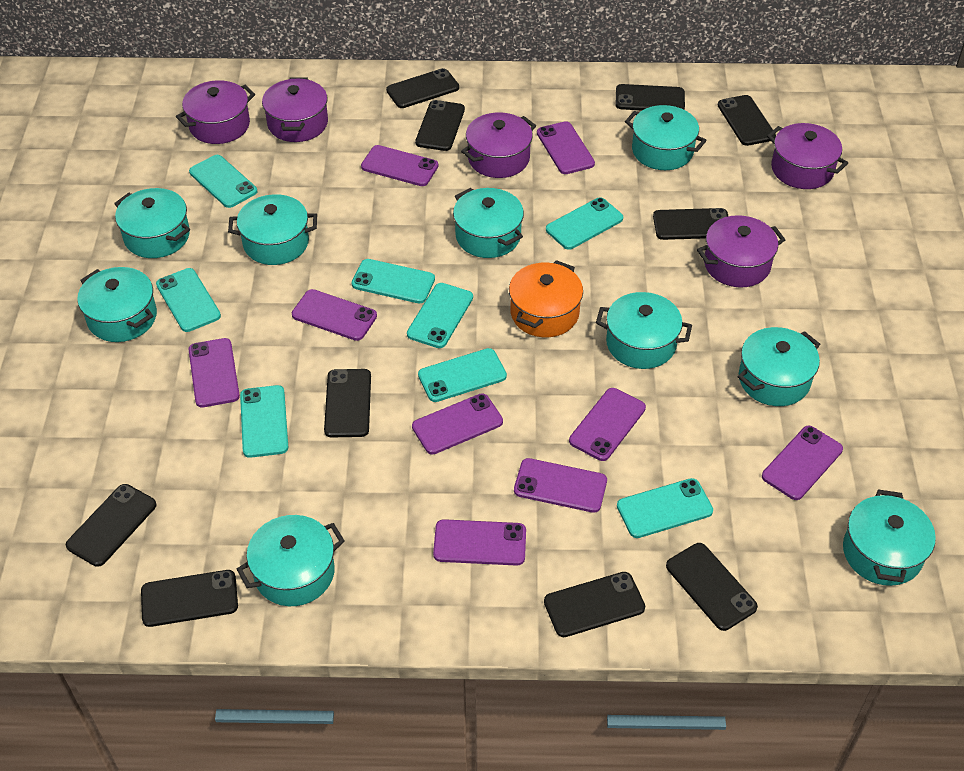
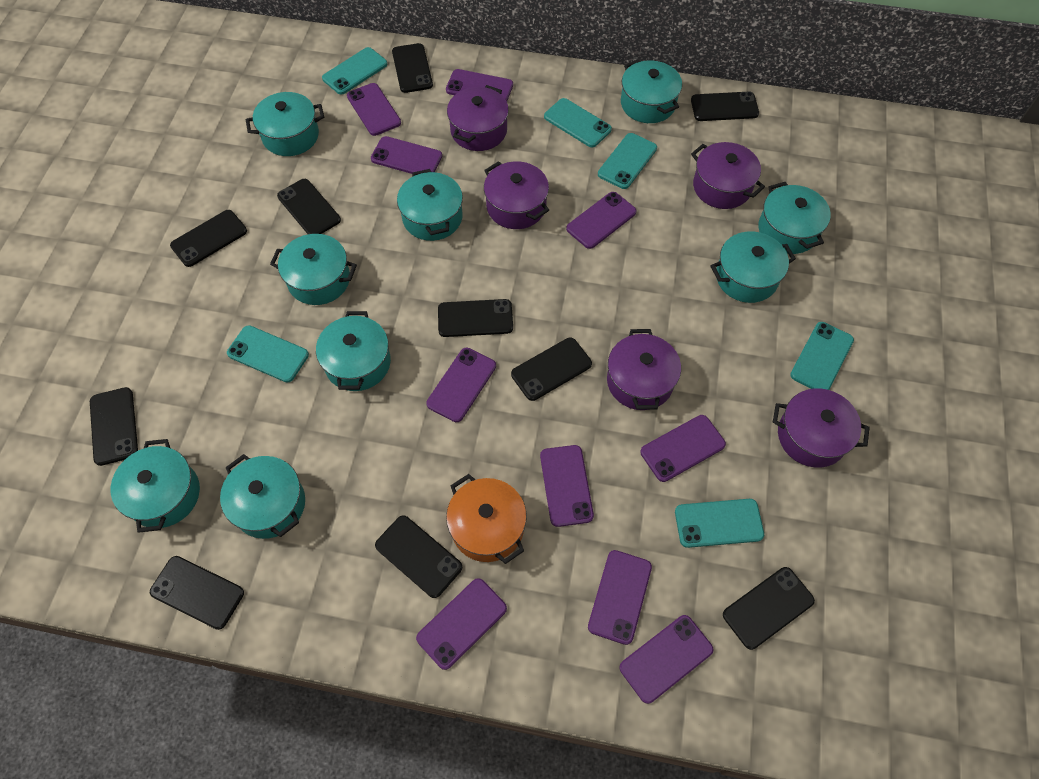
purple phone: 9 -> 10
turquoise phone: 8 -> 6

